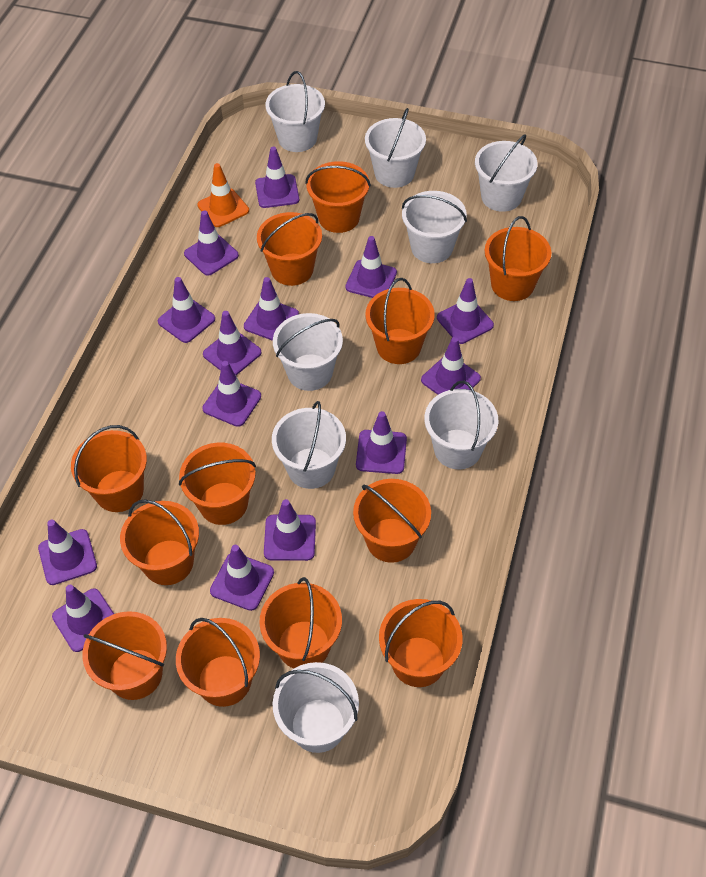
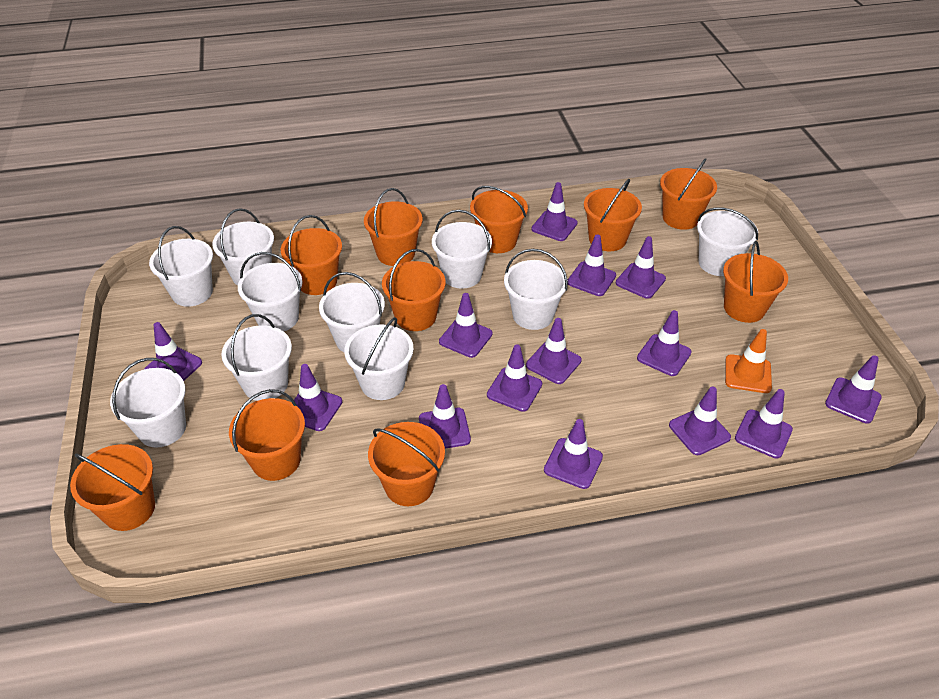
orange bucket: 12 -> 10
white bucket: 8 -> 10

